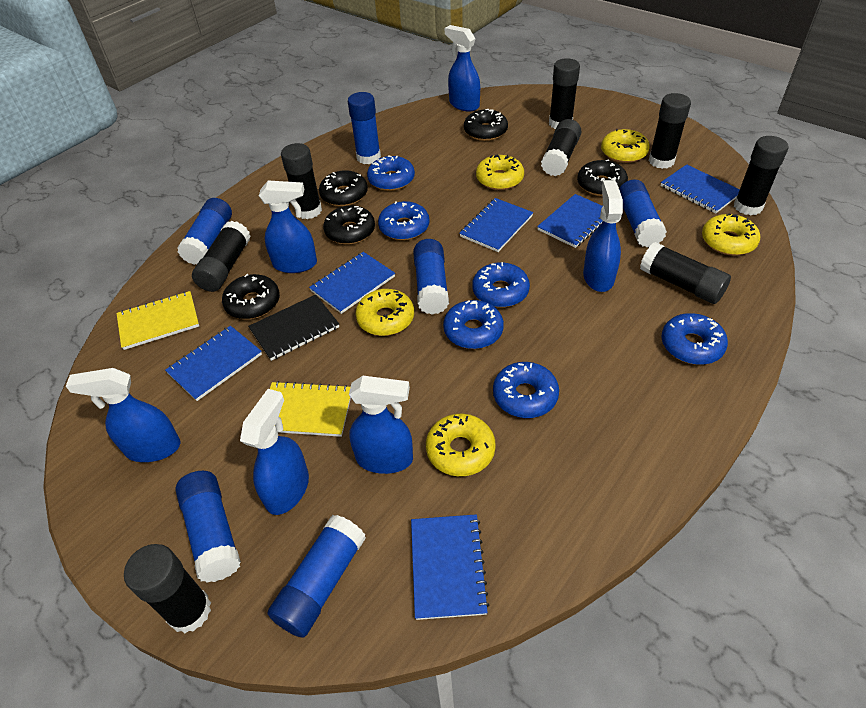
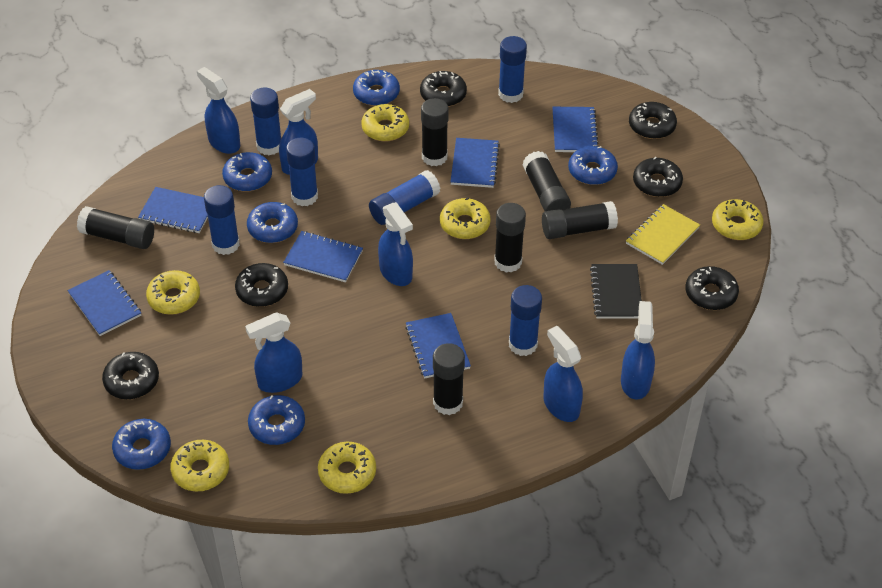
black donut: 5 -> 6
black glue stick: 8 -> 6
yellow donut: 5 -> 6
yellow notebook: 2 -> 1

